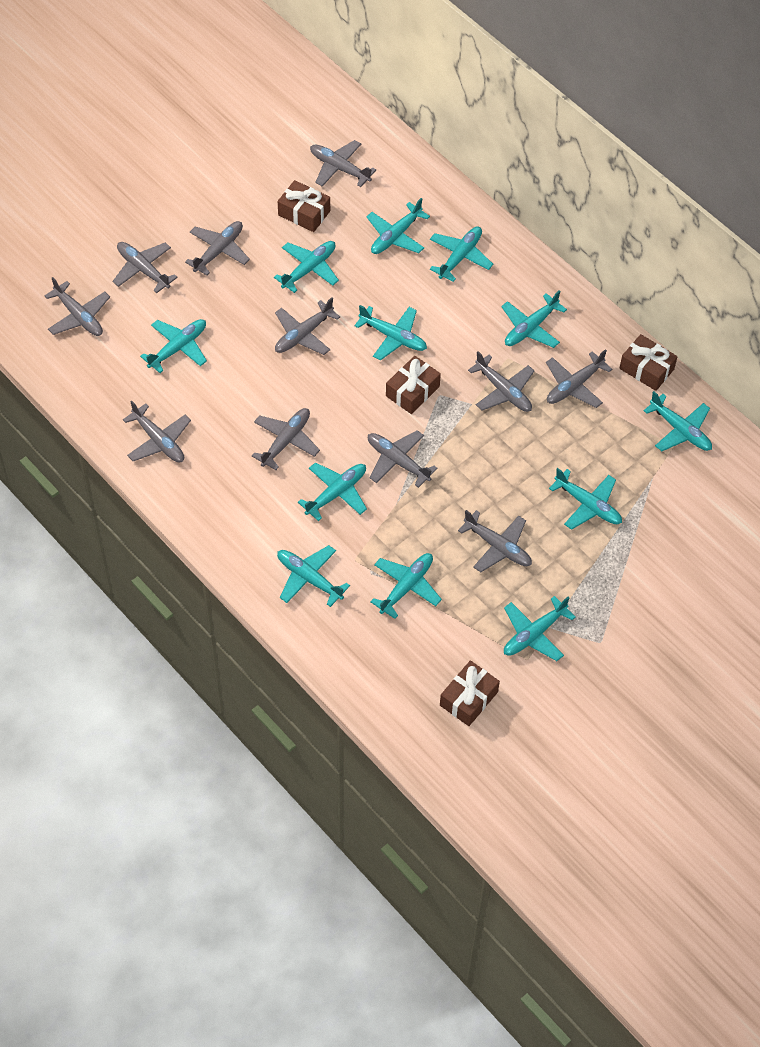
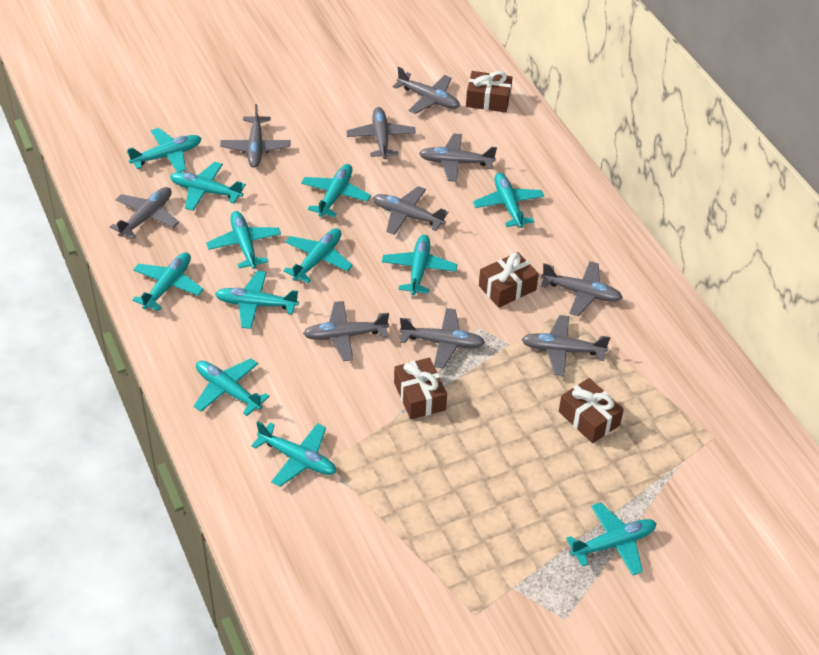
grey plane: 11 -> 10

